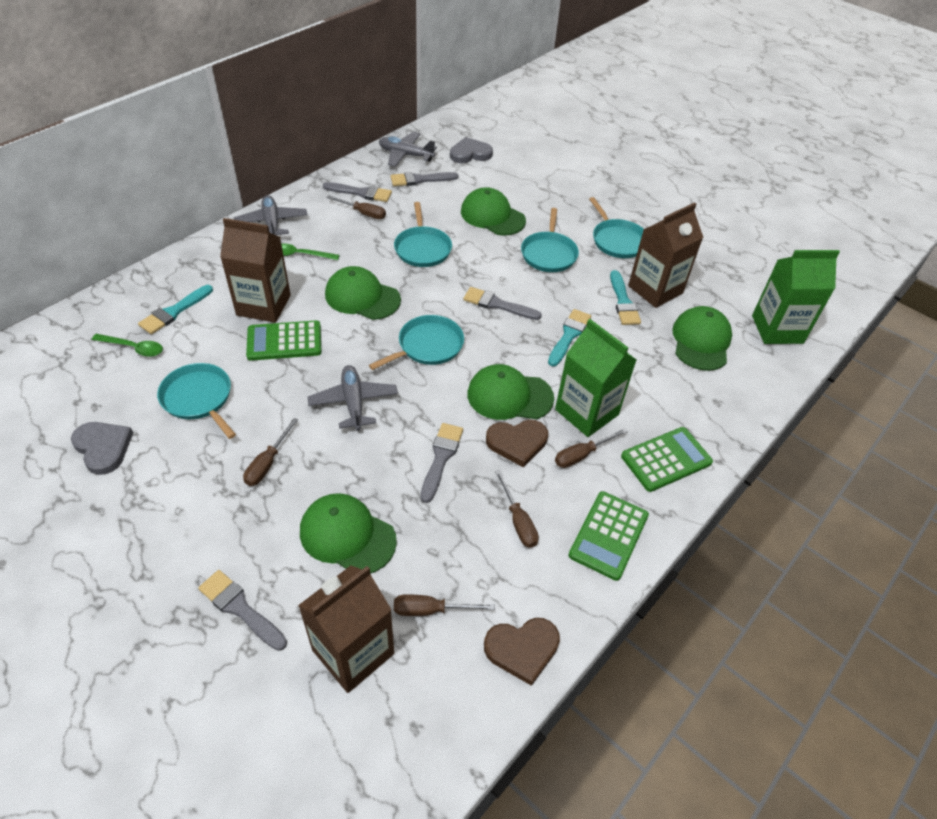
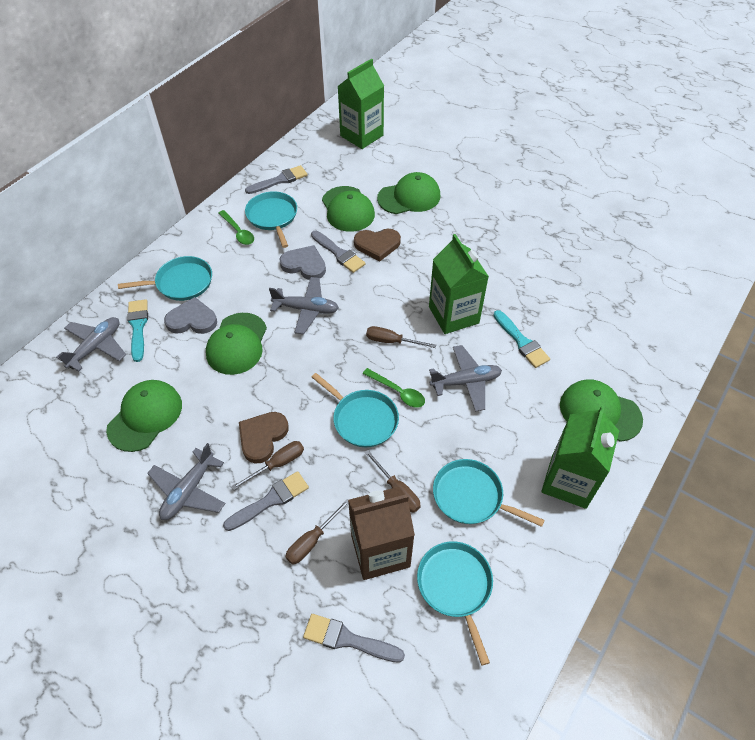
brown carton: 3 -> 1
brown screwdriver: 5 -> 4
green calculator: 3 -> 0
green carton: 2 -> 3
grey brush: 5 -> 4
grey plane: 3 -> 4
turquoise brush: 3 -> 2

